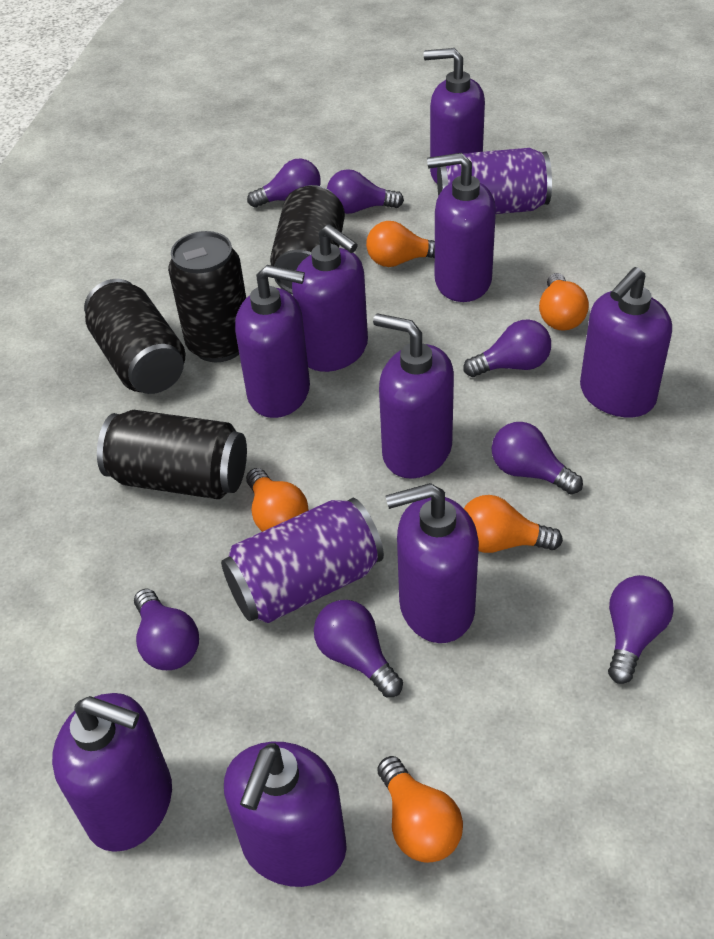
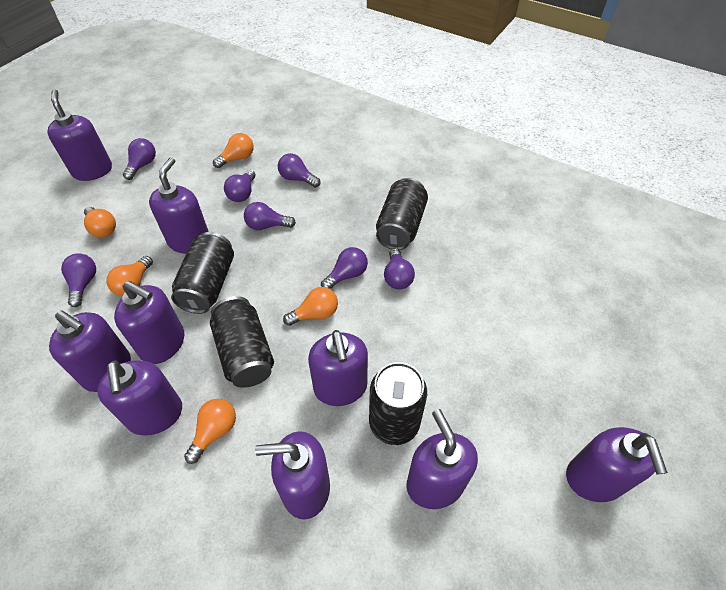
purple can: 2 -> 0

